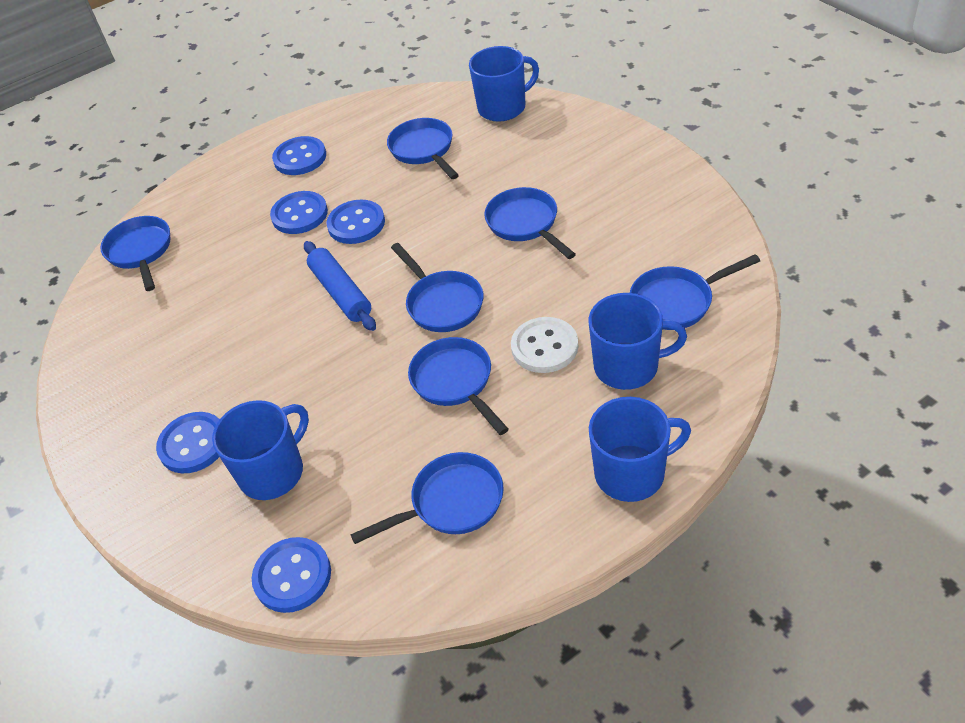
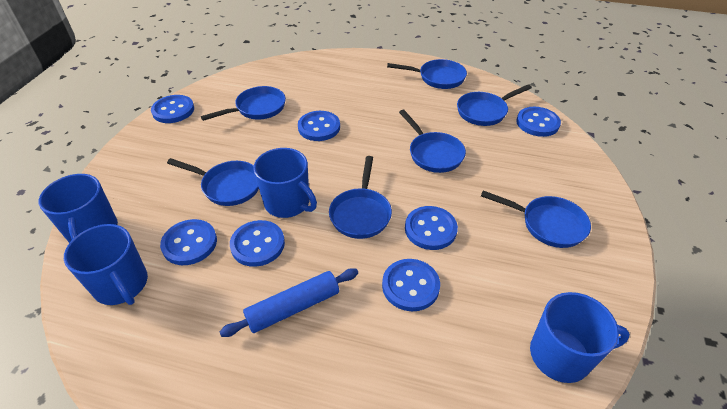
blue button: 5 -> 7
white button: 1 -> 0

